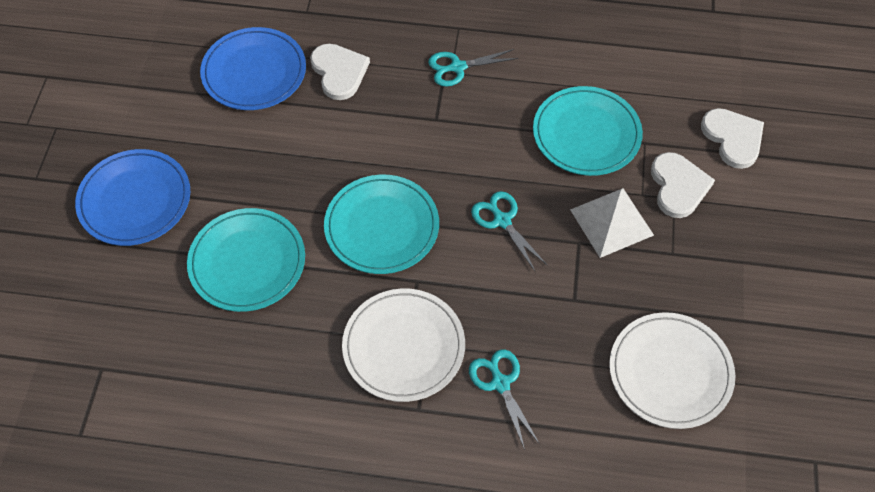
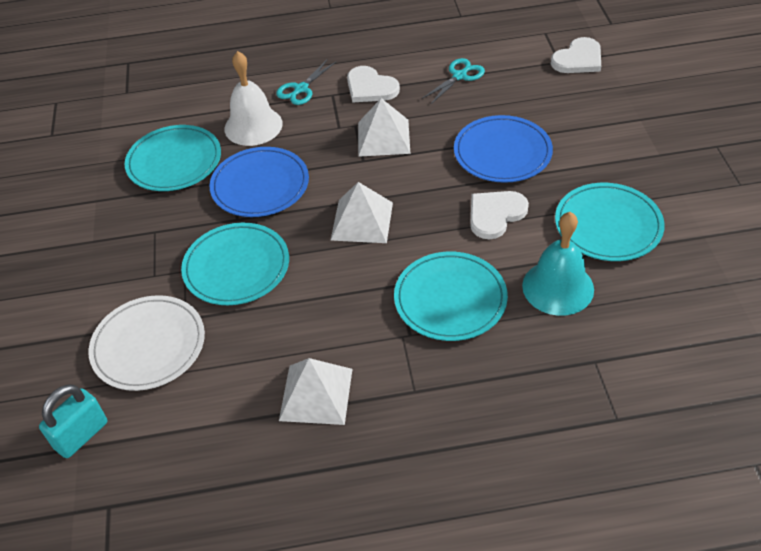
turquoise bell: 0 -> 1
turquoise padlock: 0 -> 1
turquoise plate: 3 -> 4
turquoise scissors: 3 -> 2
white bell: 0 -> 1
white plate: 2 -> 1
white pyramid: 1 -> 3

